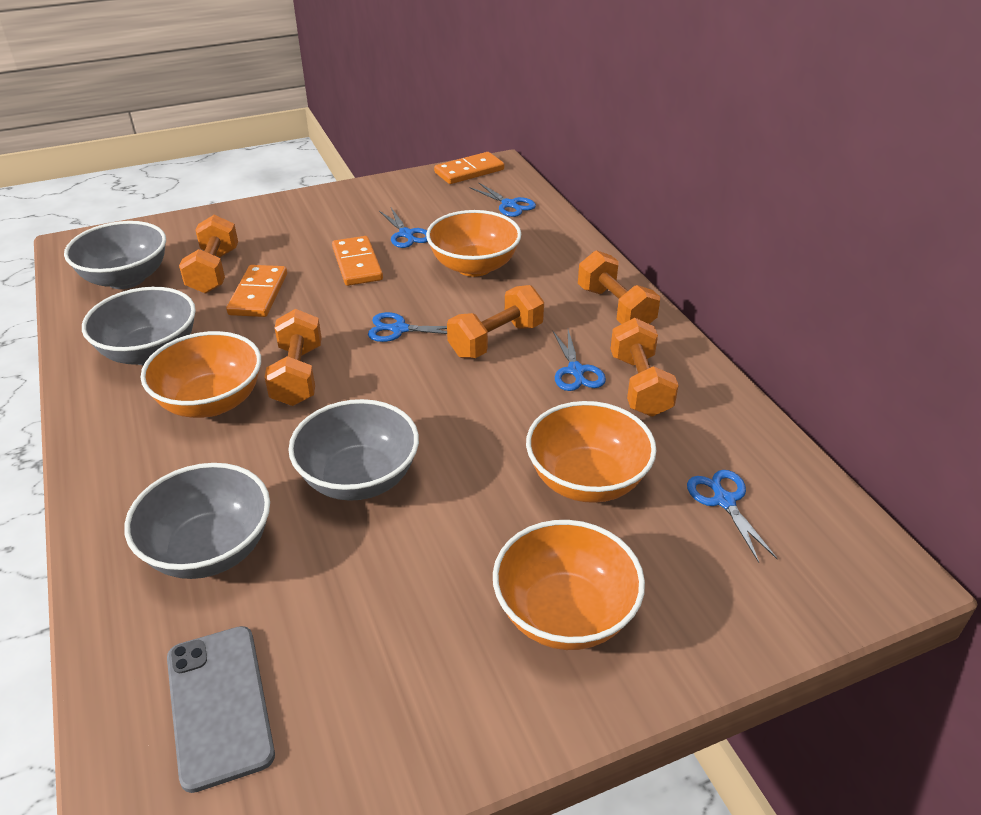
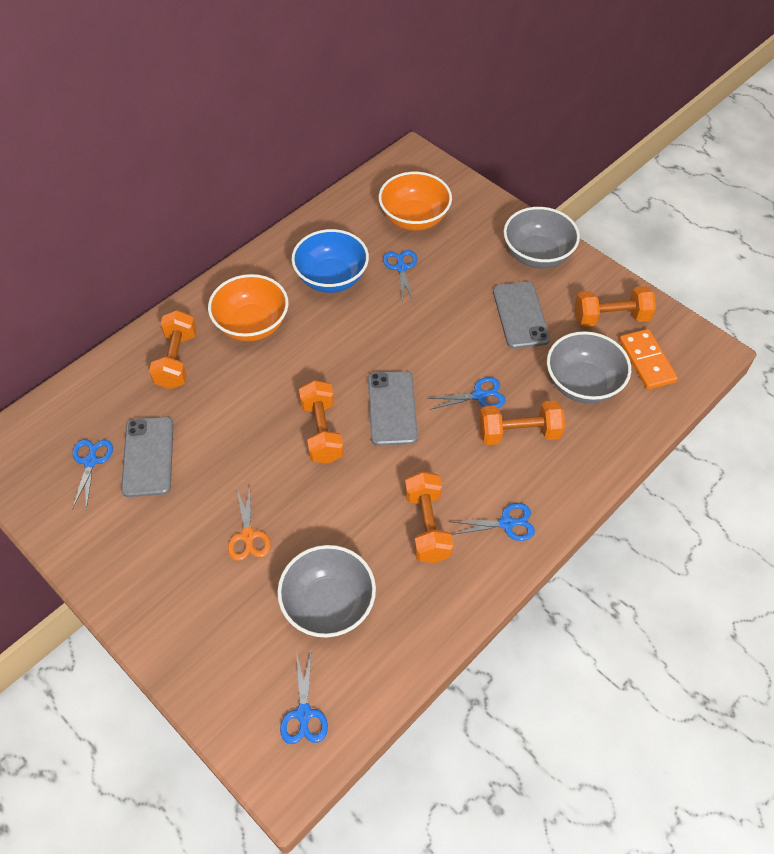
blue bowl: 0 -> 1
grey bowl: 4 -> 3
grey phone: 1 -> 3
orange bowl: 4 -> 2
orange domino: 3 -> 1
orange scissors: 0 -> 1

